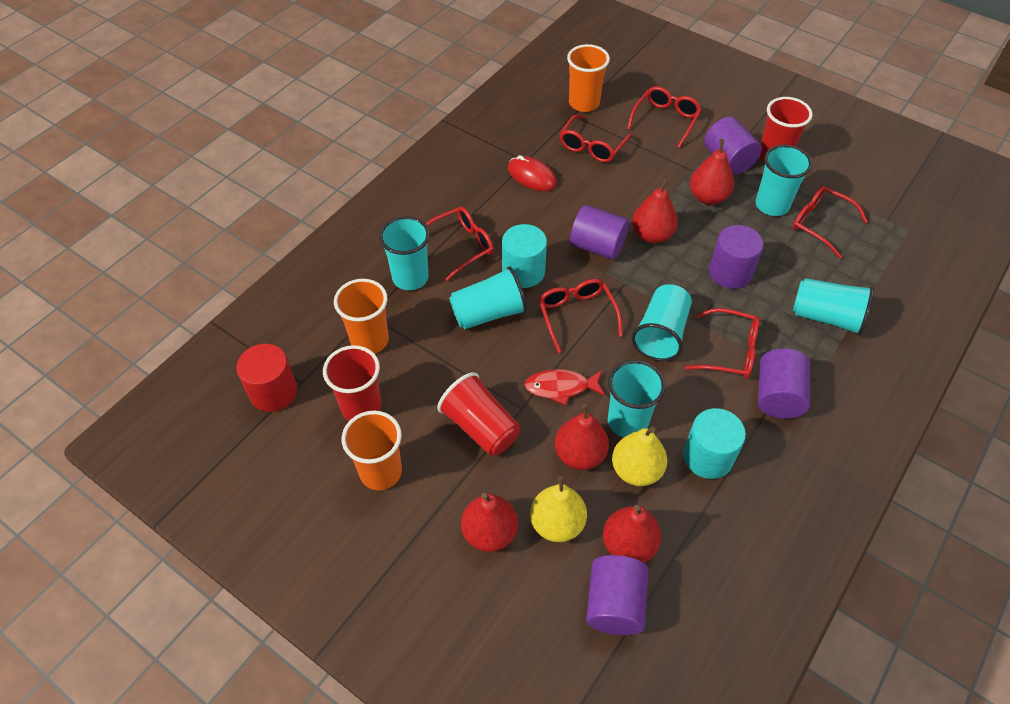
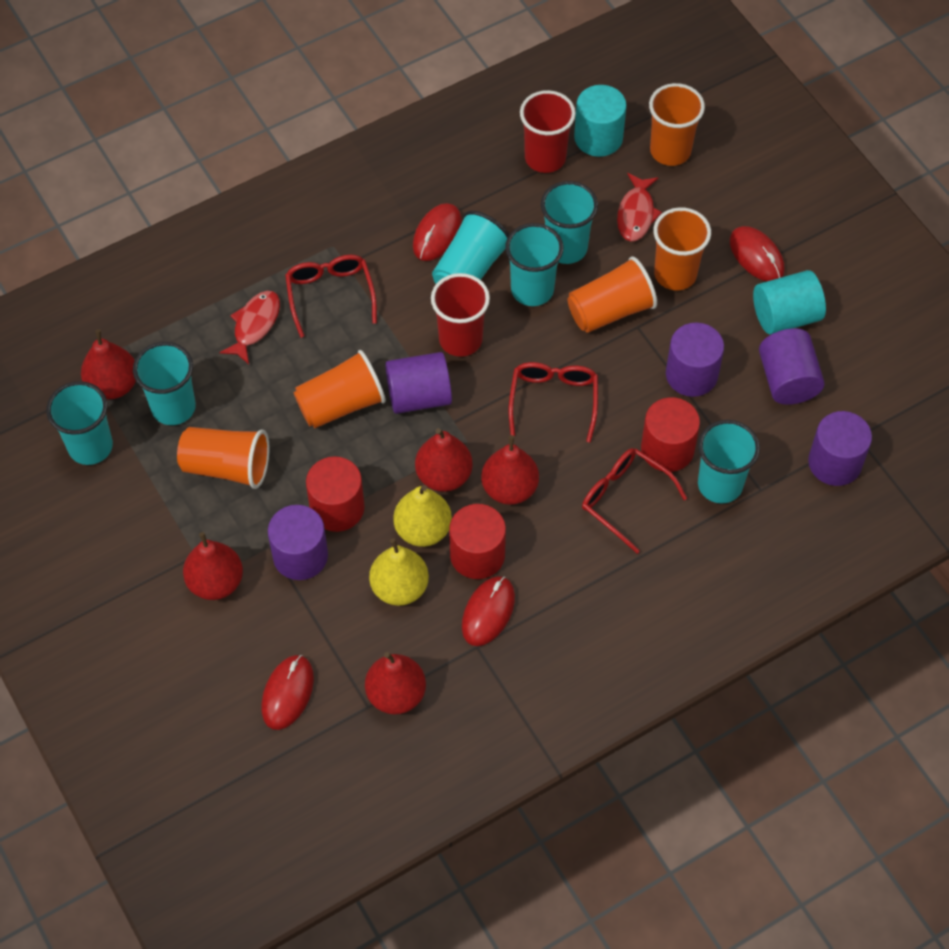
orange cup: 3 -> 5
red cup: 3 -> 2
red cylinder: 1 -> 3
red fish: 1 -> 2
red glasses: 6 -> 3
red mouse: 1 -> 4

